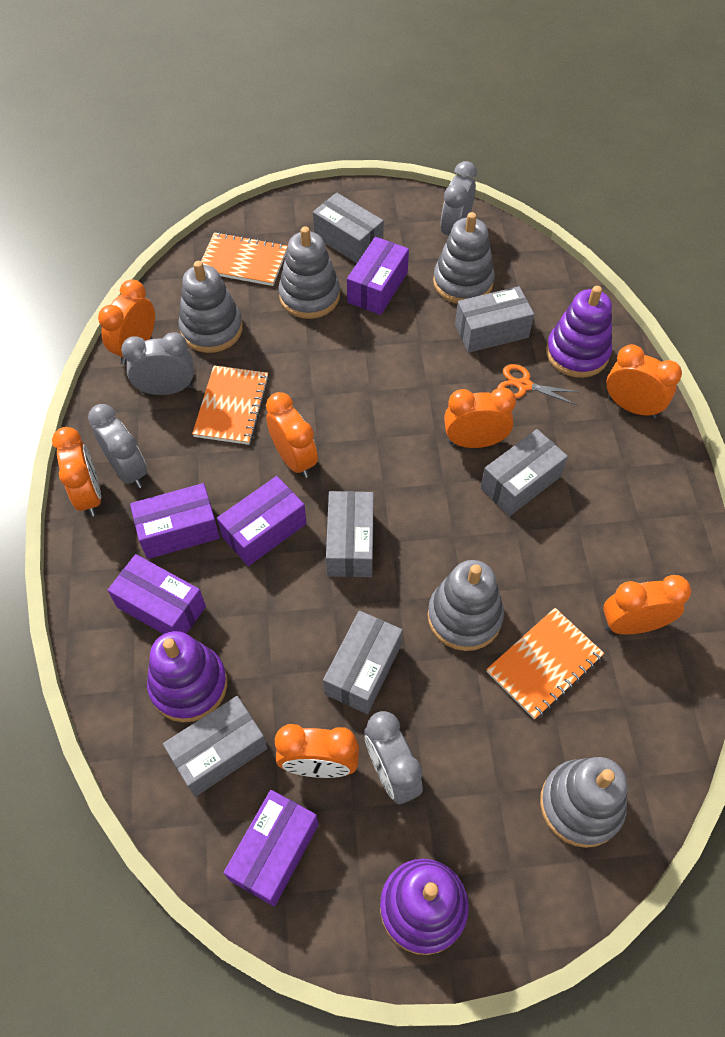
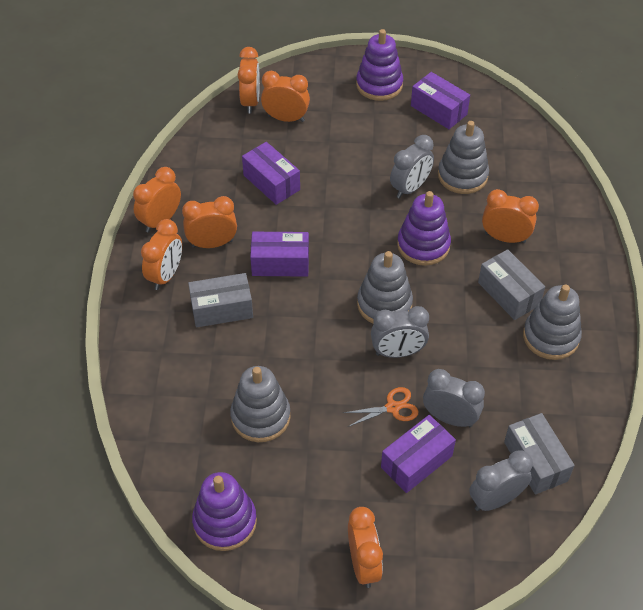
grey box: 6 -> 3
grey stacking toy: 5 -> 4
orange notebook: 3 -> 0
purple box: 5 -> 4

